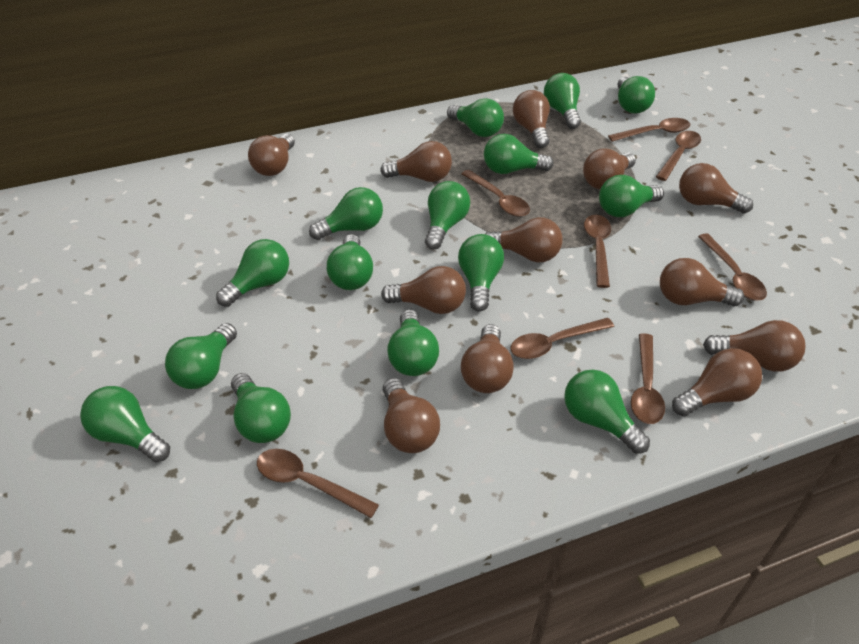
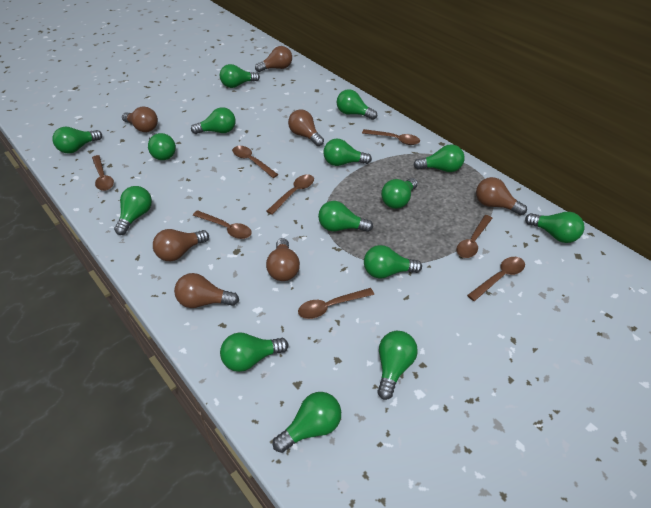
brown light bulb: 12 -> 7

